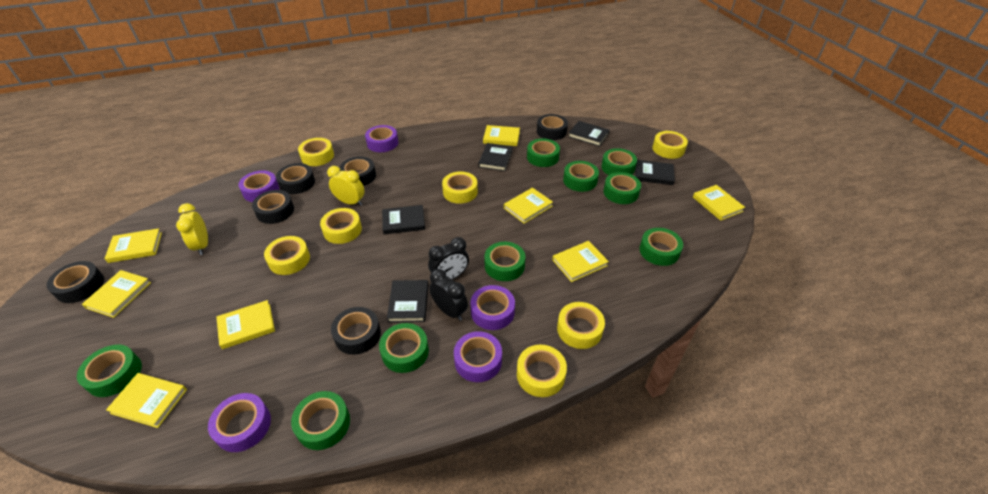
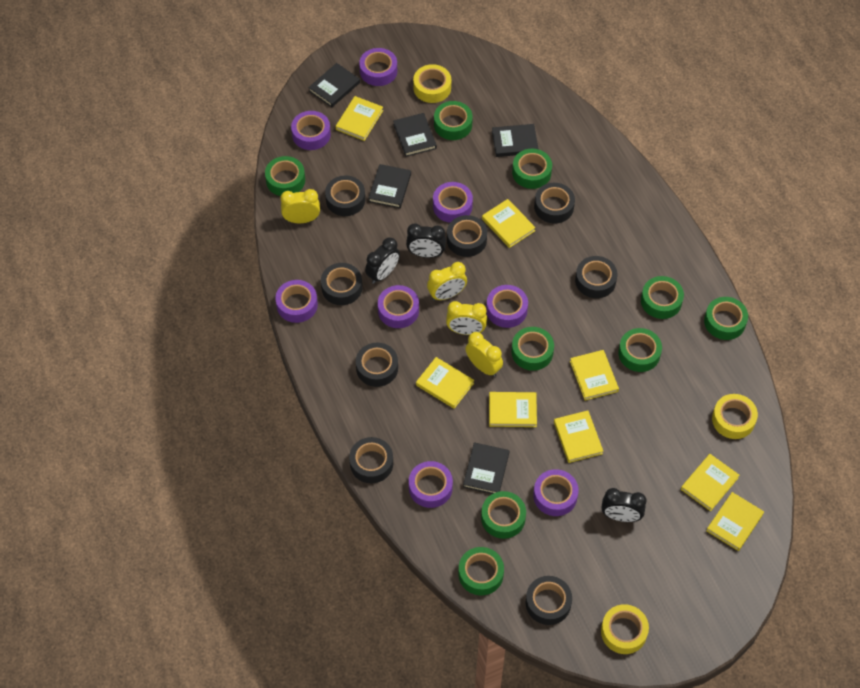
black clock: 2 -> 3
black tape: 6 -> 8
purple tape: 5 -> 8
yellow clock: 2 -> 4
yellow tape: 7 -> 3

